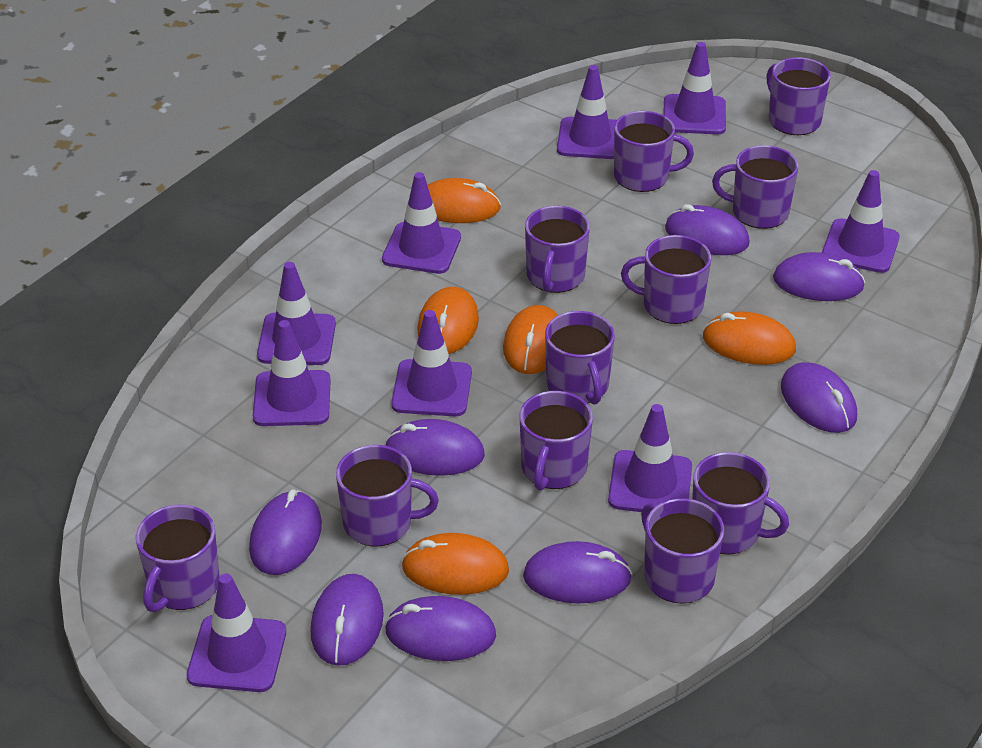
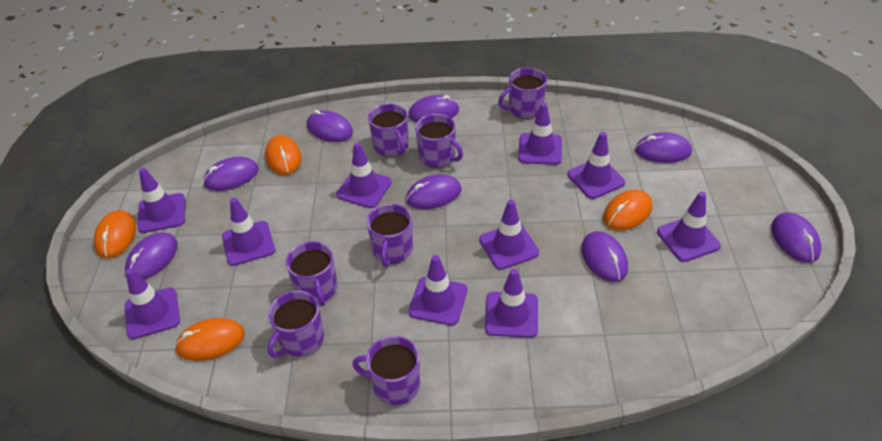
orange mouse: 5 -> 4
purple mug: 11 -> 7
purple traffic cone: 9 -> 10

